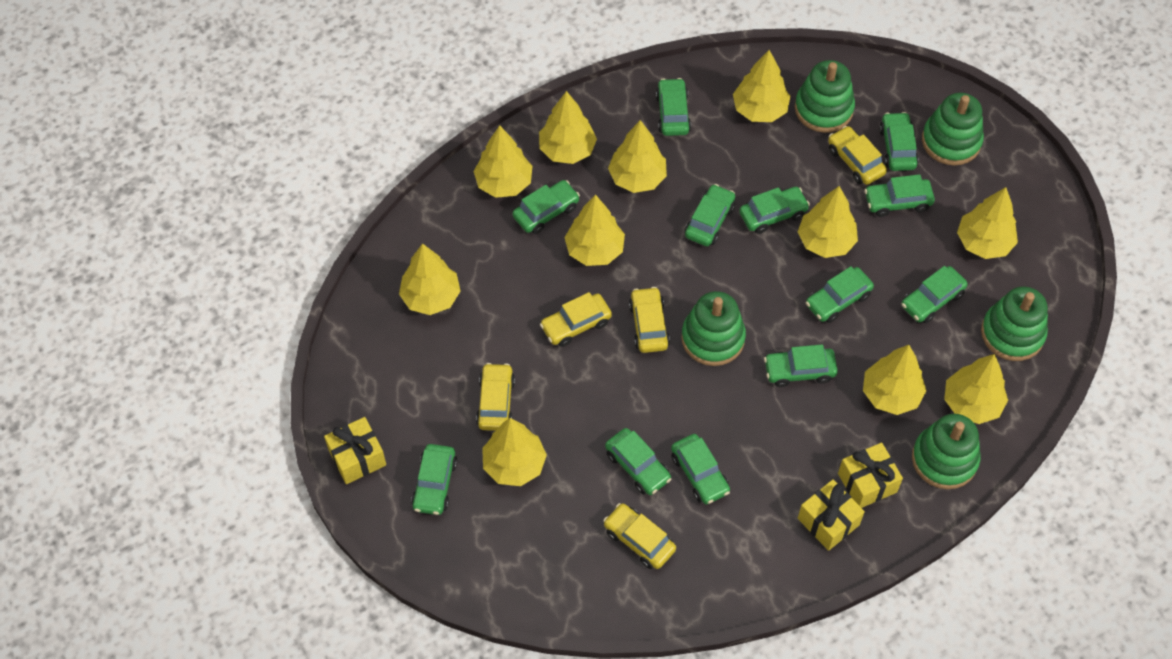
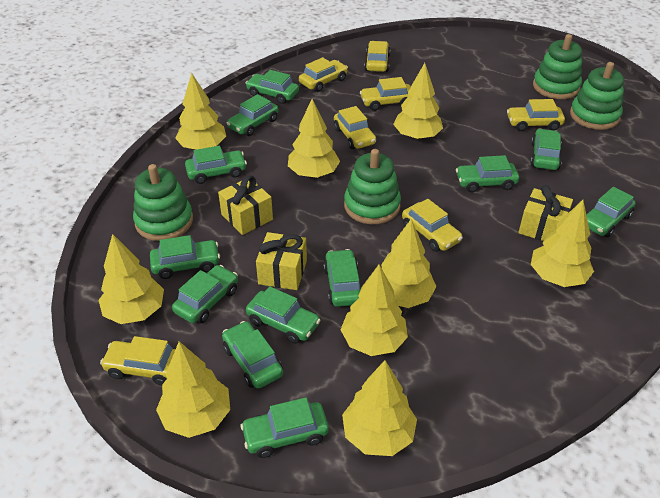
green stacking toy: 5 -> 4
yellow car: 5 -> 7
yellow tree: 11 -> 9

